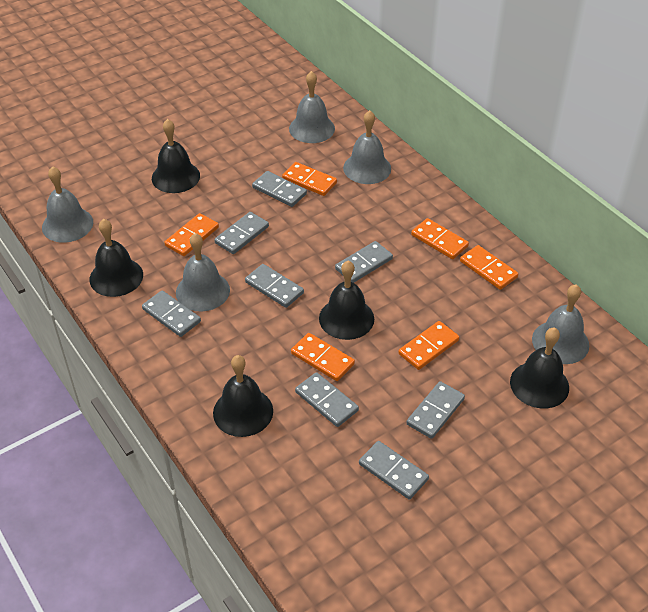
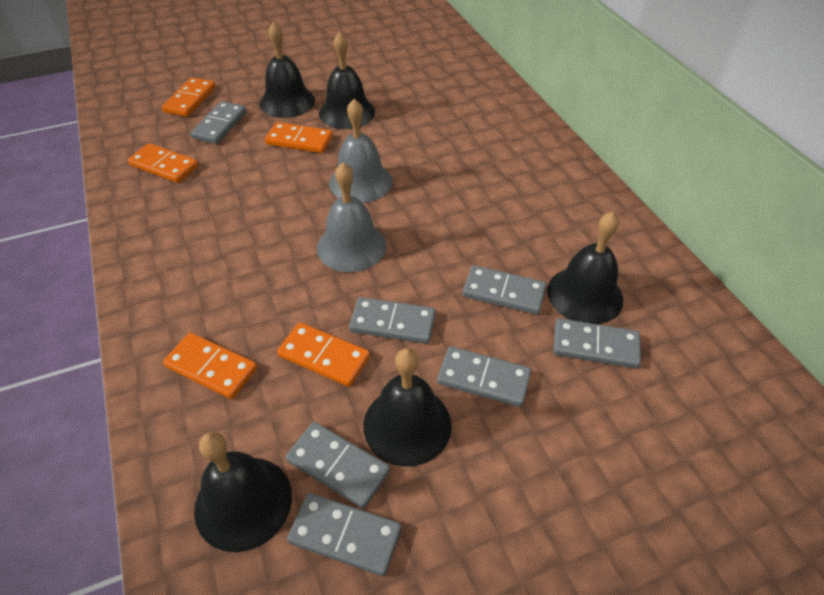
grey bell: 5 -> 2
grey domino: 8 -> 7
orange domino: 6 -> 5

